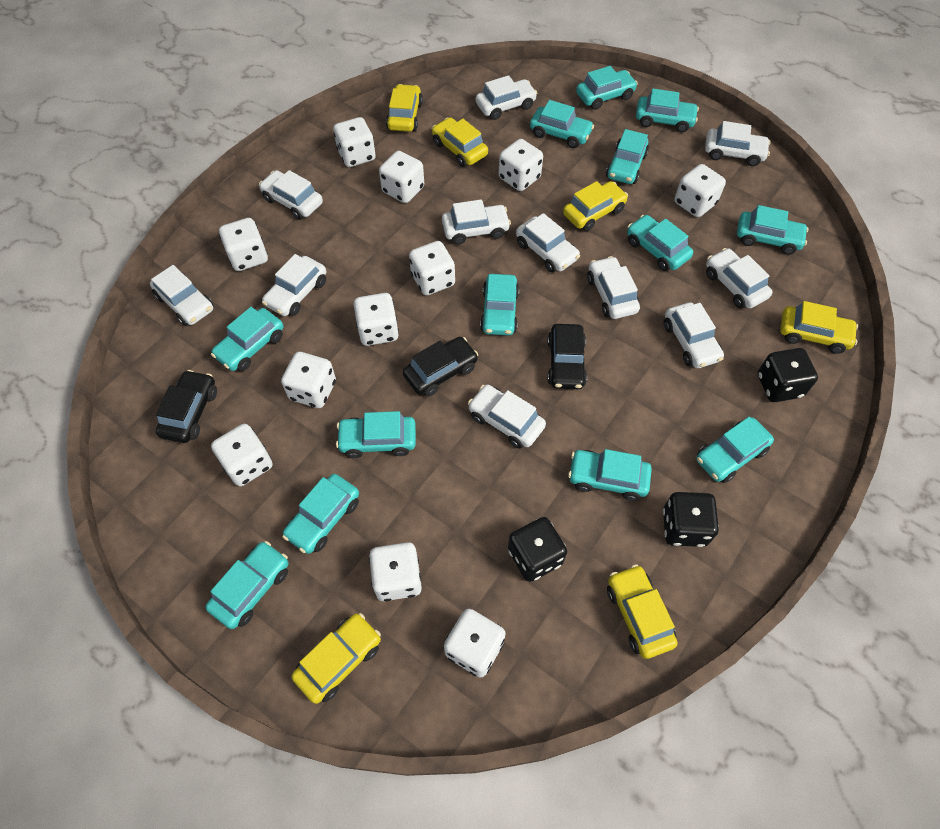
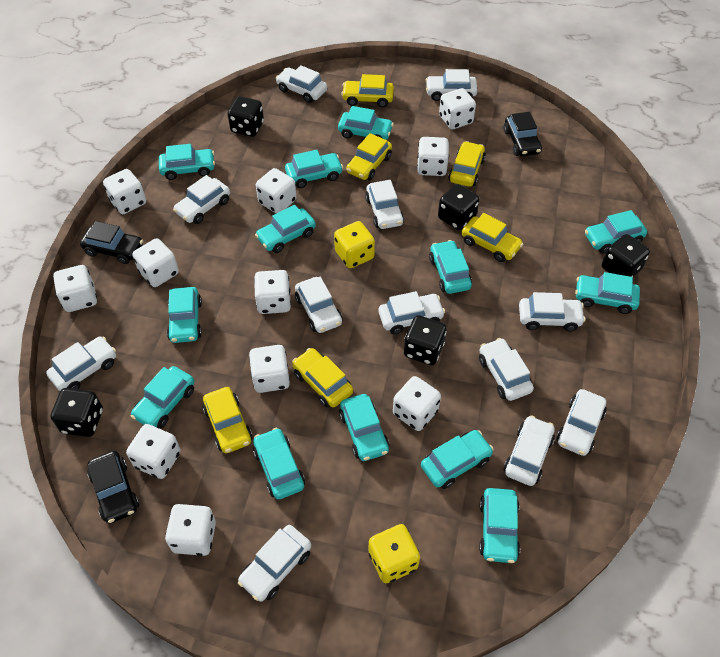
black dice: 3 -> 5
white car: 11 -> 12
yellow dice: 0 -> 2

